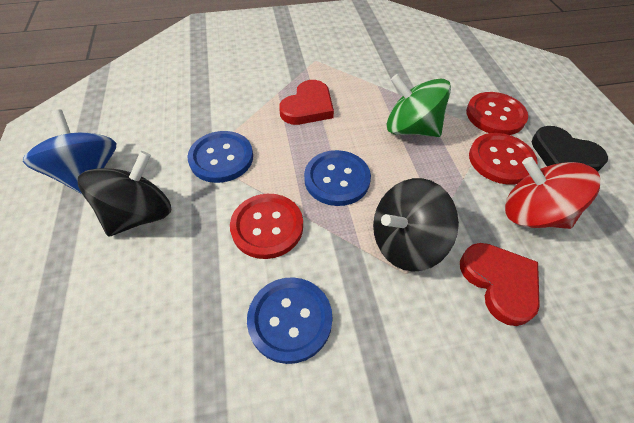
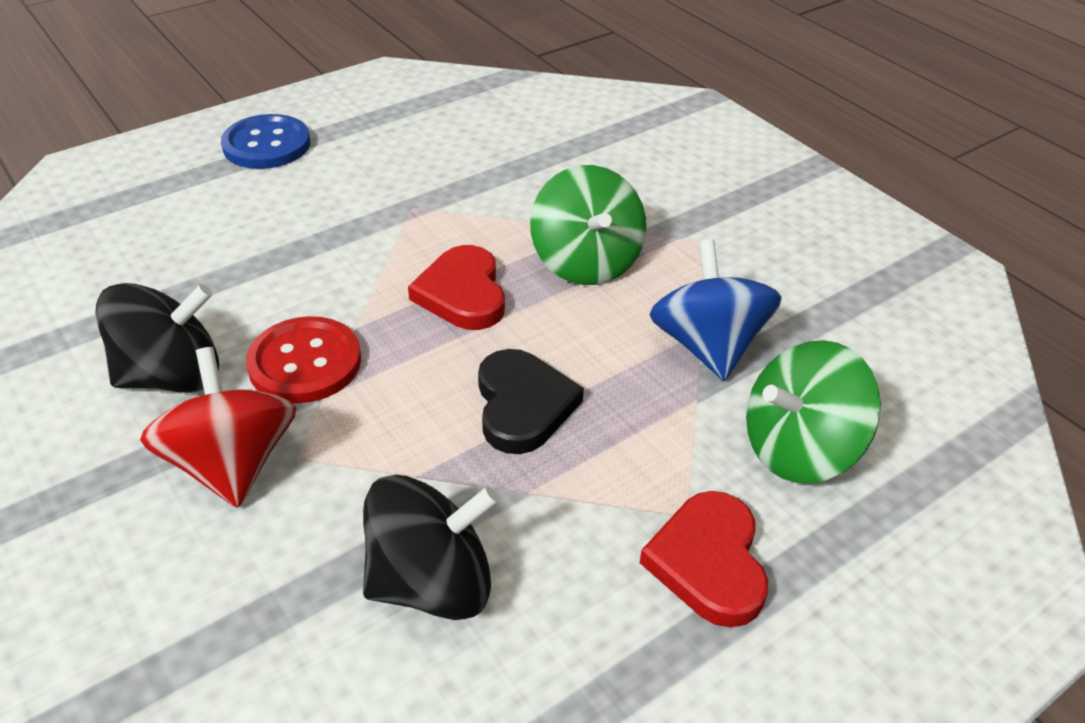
blue button: 3 -> 1
green spinning top: 1 -> 2
red button: 3 -> 1

